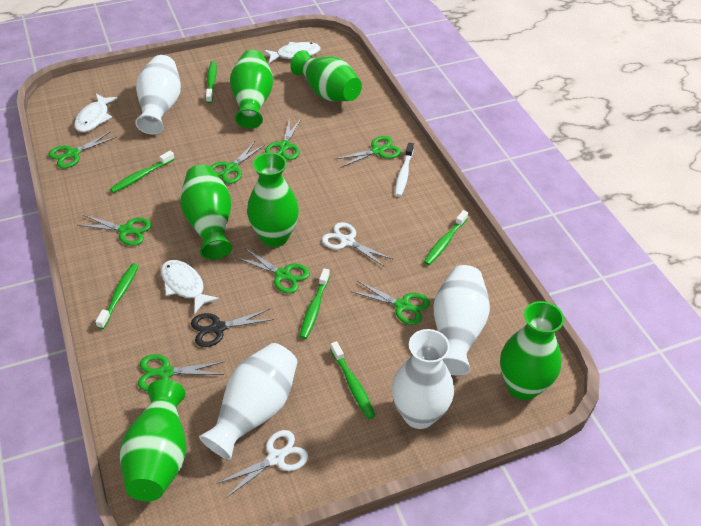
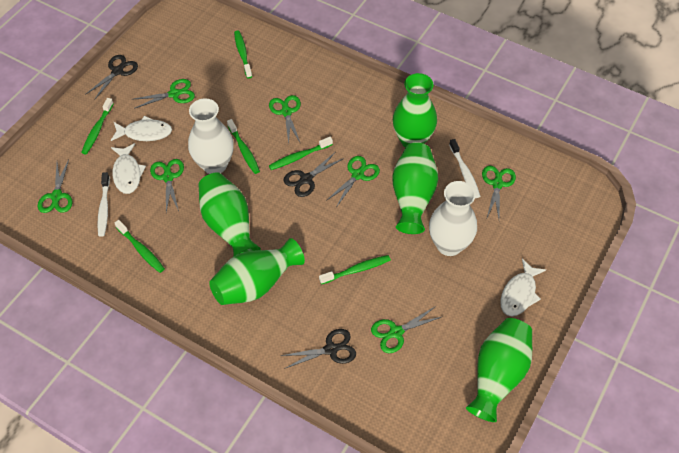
black scissors: 1 -> 3
green scissors: 8 -> 7
green vase: 6 -> 5
white scissors: 2 -> 0
white toothbrush: 1 -> 2
white vase: 4 -> 2

